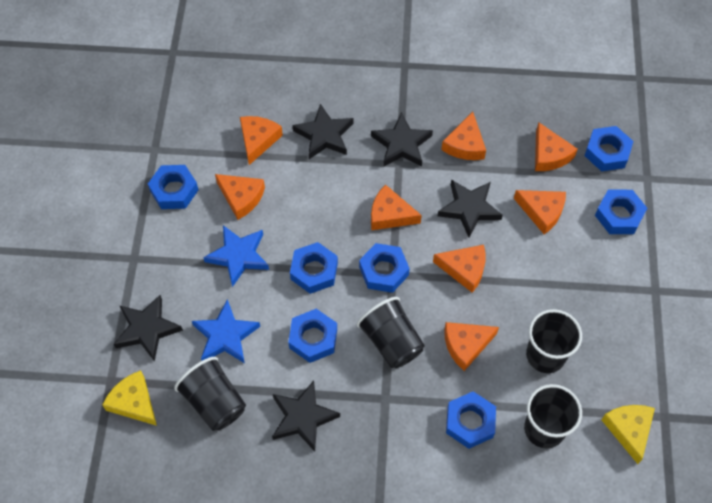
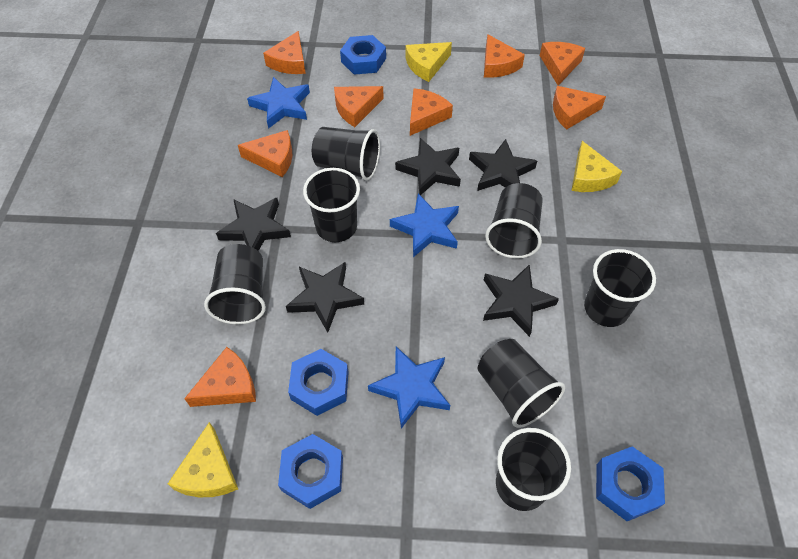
black cup: 4 -> 7
blue nut: 7 -> 4
blue star: 2 -> 3
yellow cheese: 2 -> 3

